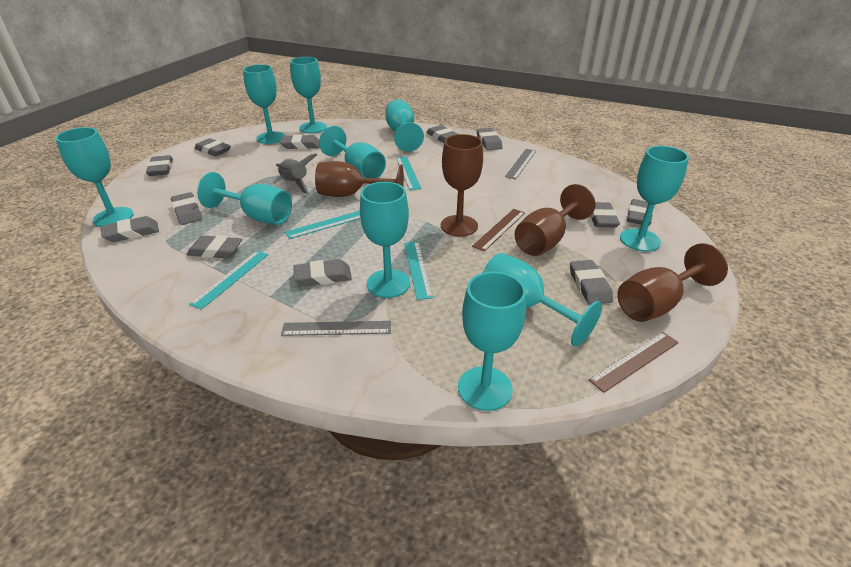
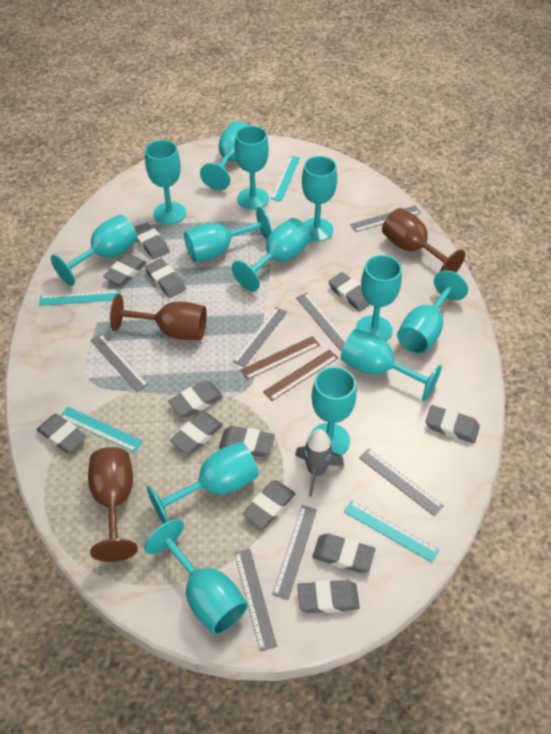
brown goblet: 4 -> 3
grey ruler: 2 -> 7
turquoise goblet: 10 -> 13

